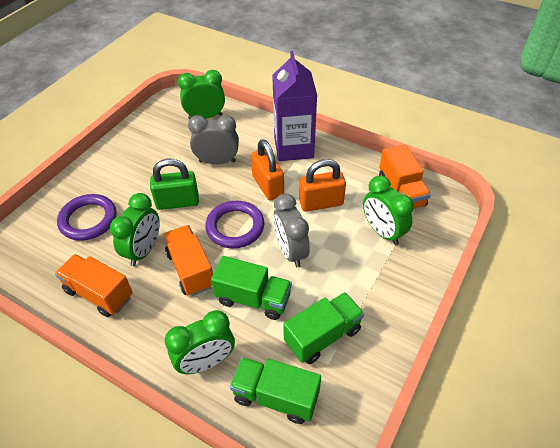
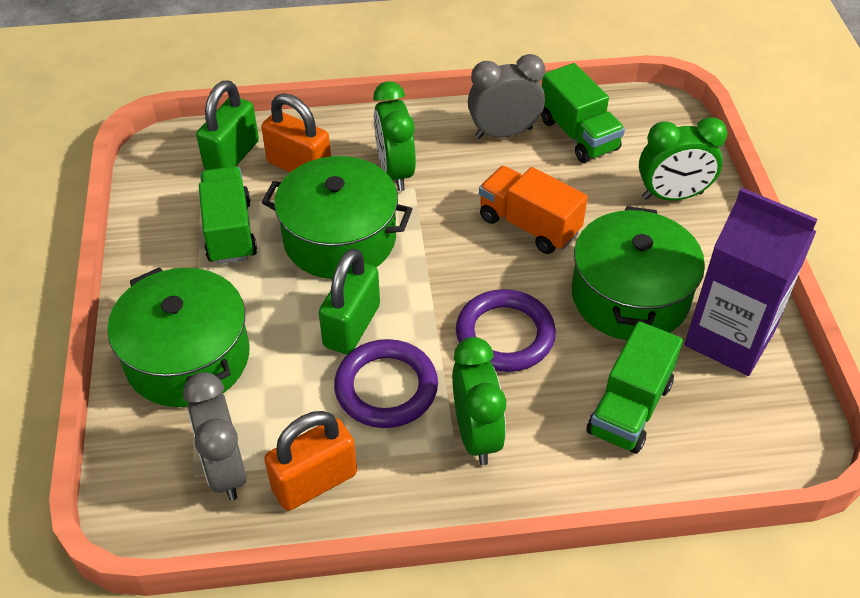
green clock: 4 -> 3
green padlock: 1 -> 2
green pot: 0 -> 3
orange truck: 3 -> 1

